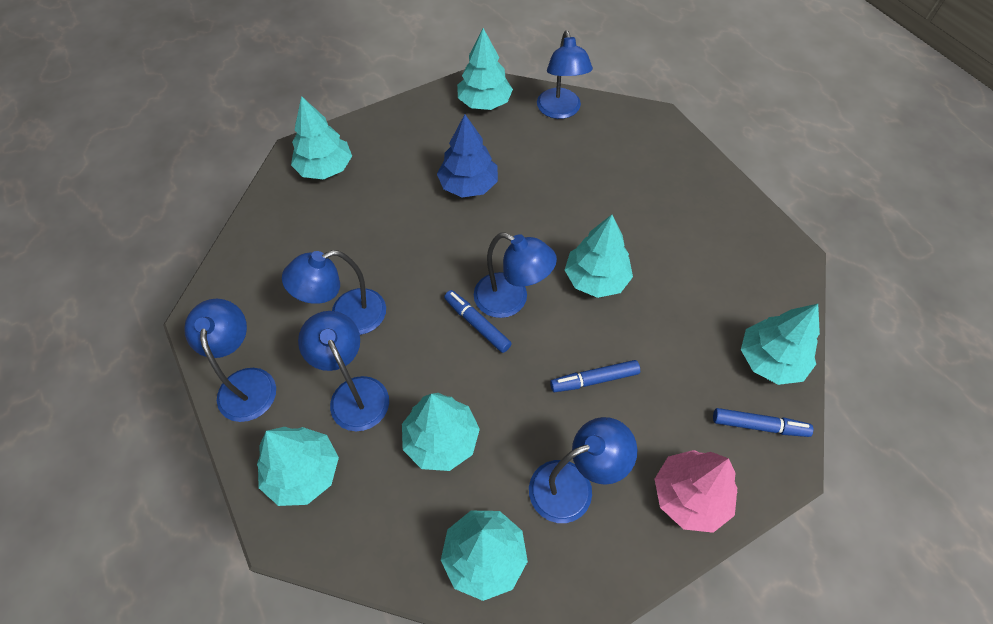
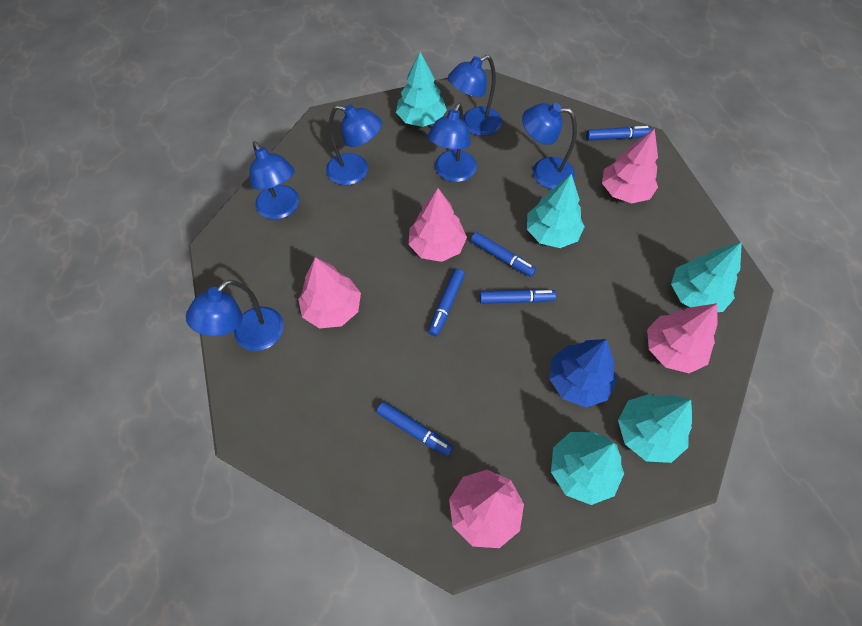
blue marker: 3 -> 5
pink tree: 1 -> 5
turquoise tree: 7 -> 5

